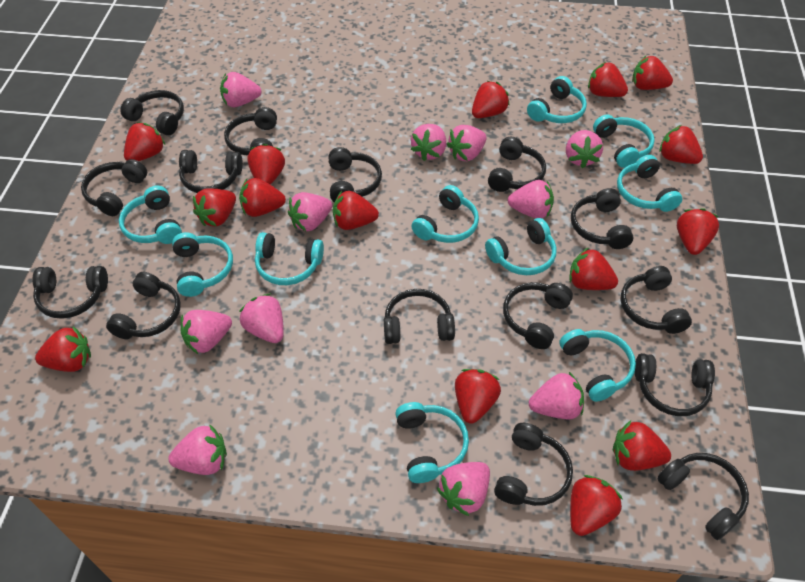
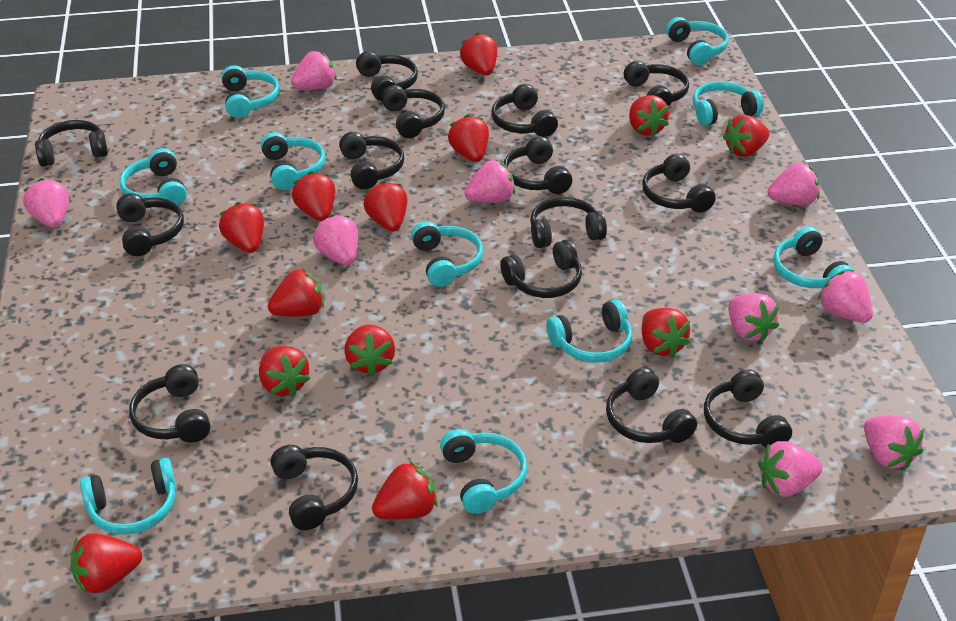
pink strawberry: 11 -> 9
red strawberry: 15 -> 13

